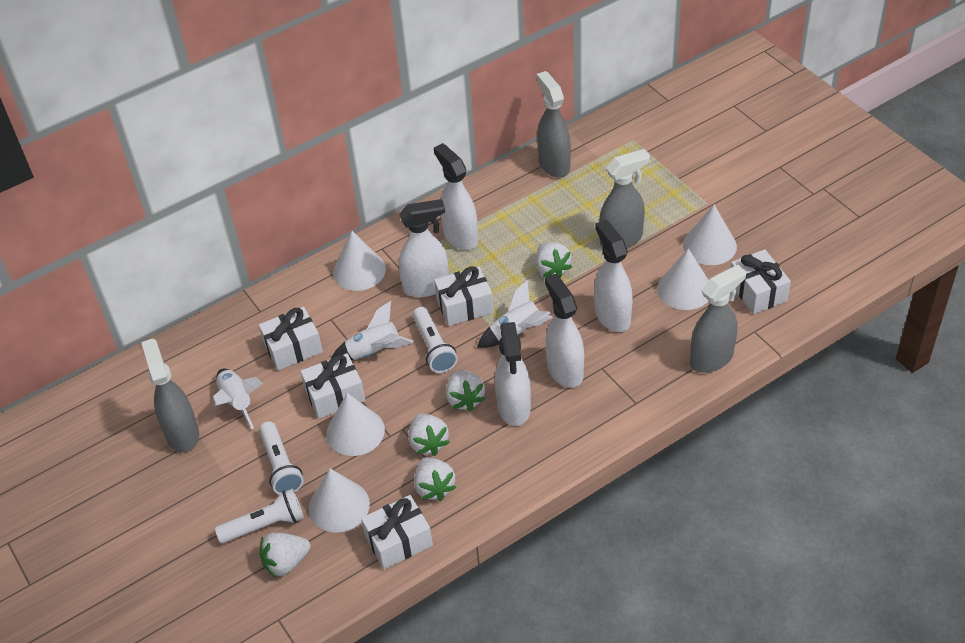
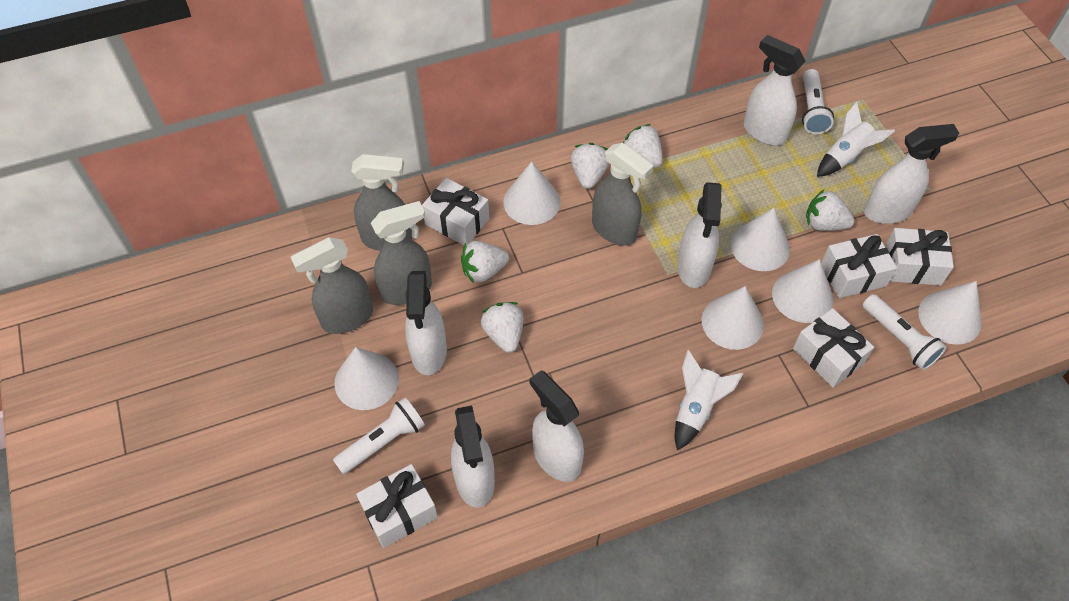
white cone: 5 -> 6
white rocket: 3 -> 2
white spray bottle: 5 -> 6

